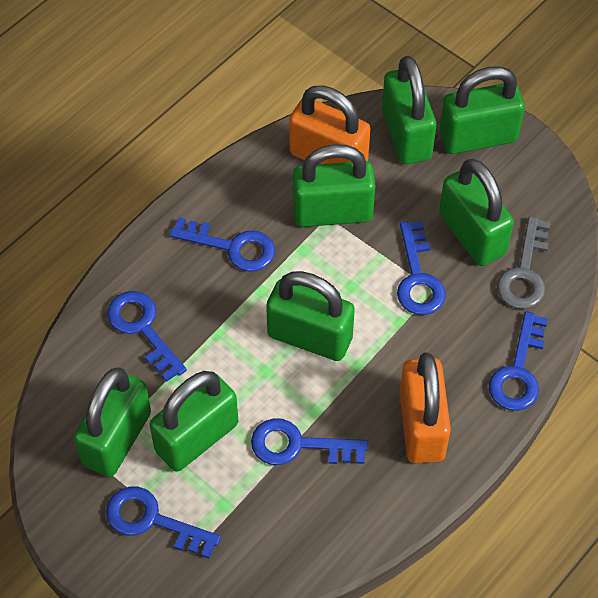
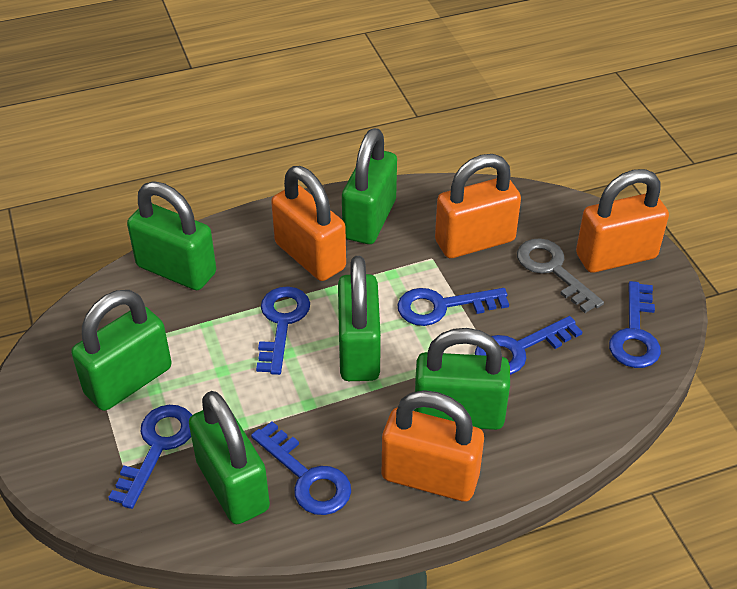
green padlock: 7 -> 6
orange padlock: 2 -> 4

